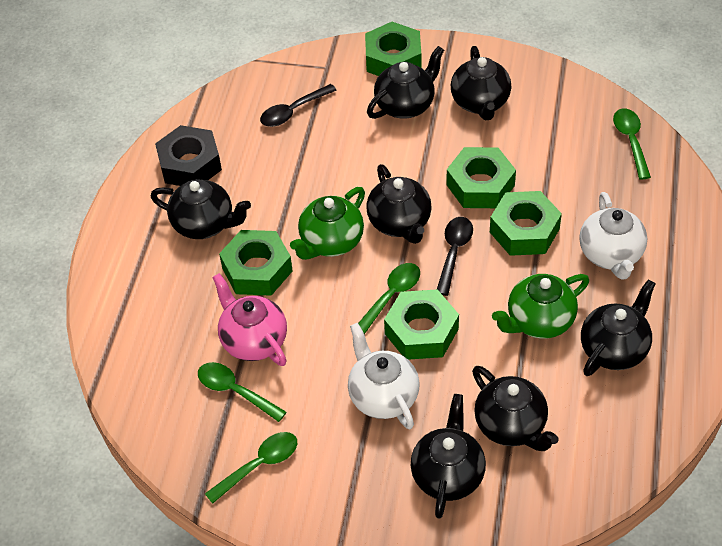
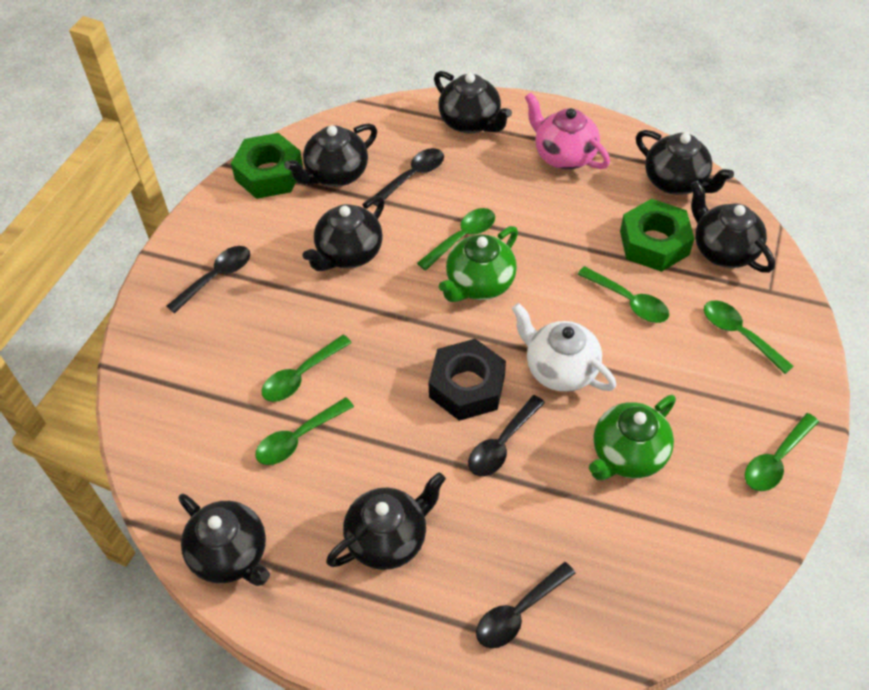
black spoon: 2 -> 4
green nut: 5 -> 2
green spoon: 4 -> 6
white teapot: 2 -> 1

